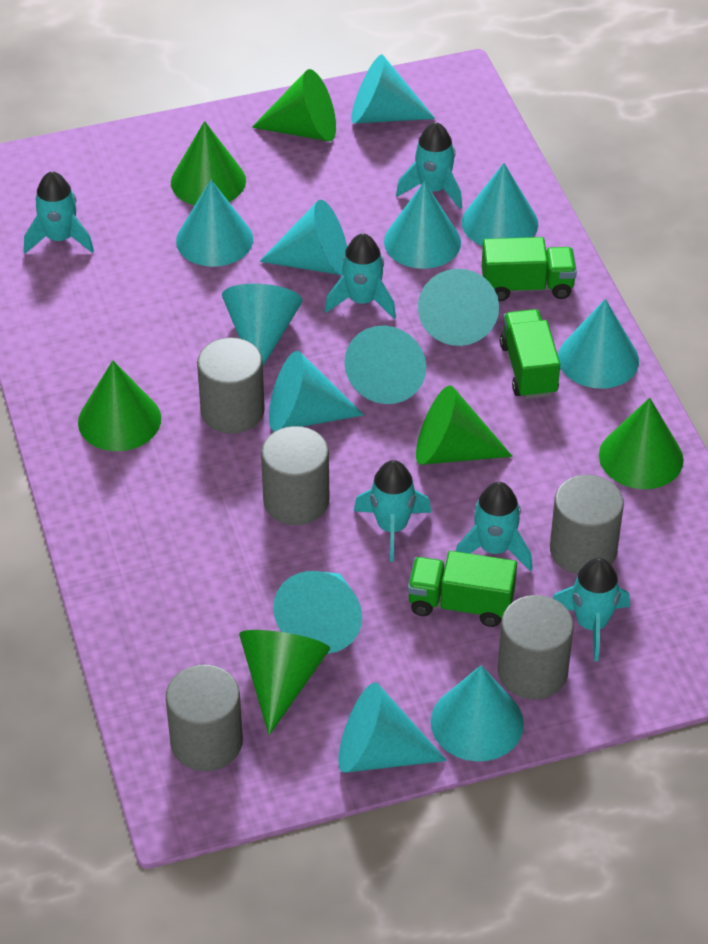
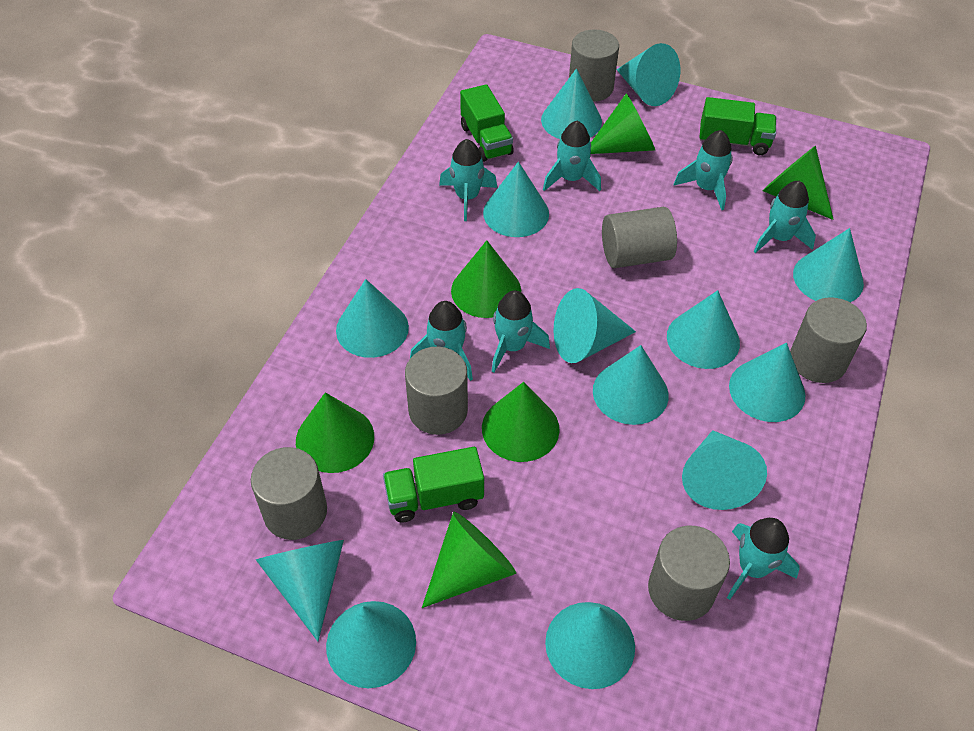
grey cylinder: 5 -> 6
turquoise rocket: 6 -> 7

